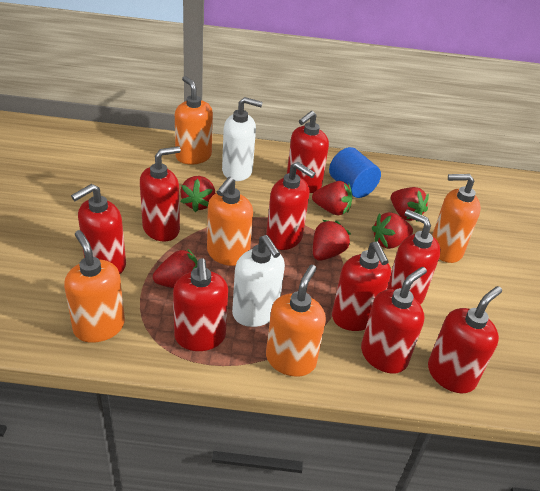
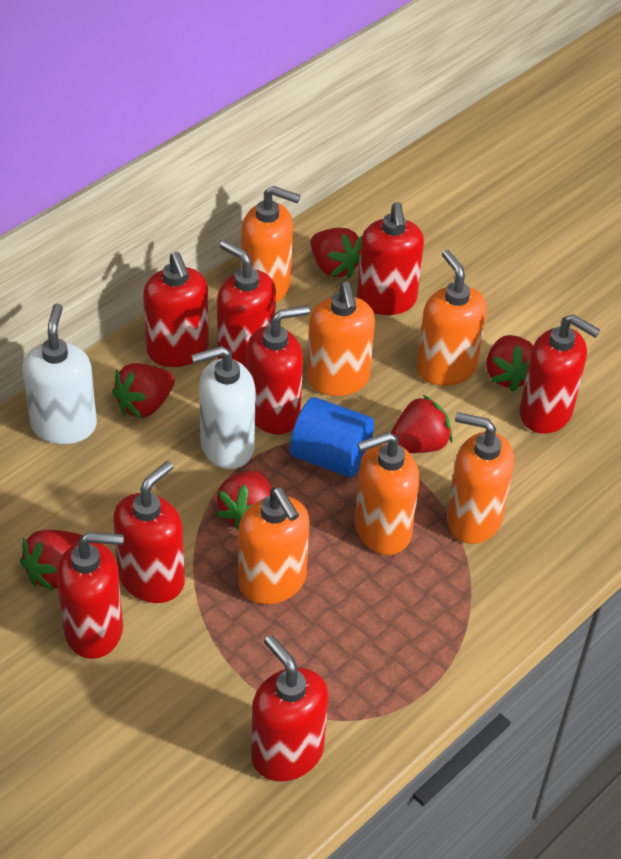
orange soap dispenser: 5 -> 6
red soap dispenser: 9 -> 8

